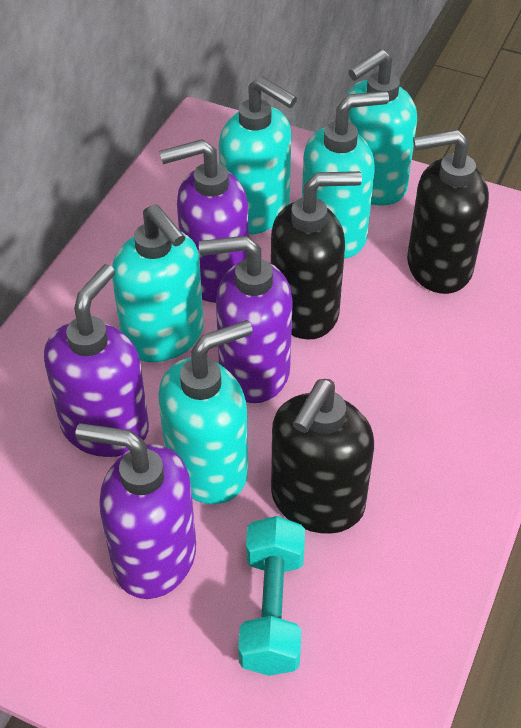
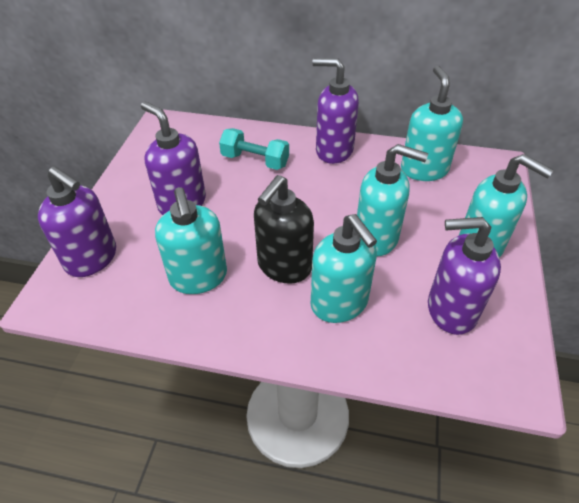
black soap dispenser: 3 -> 1

